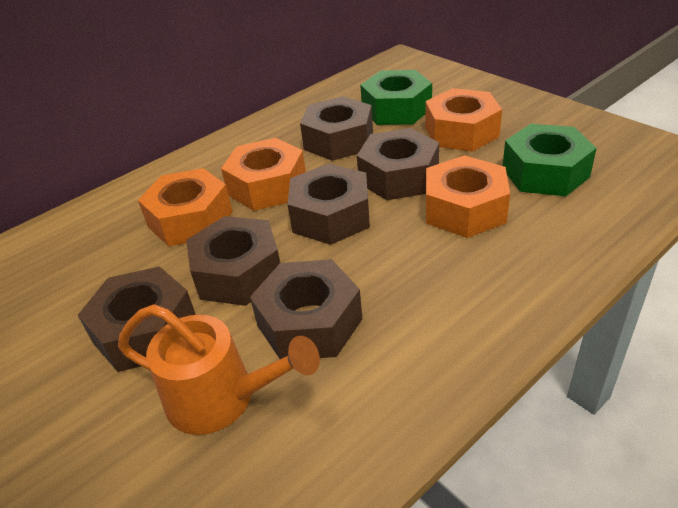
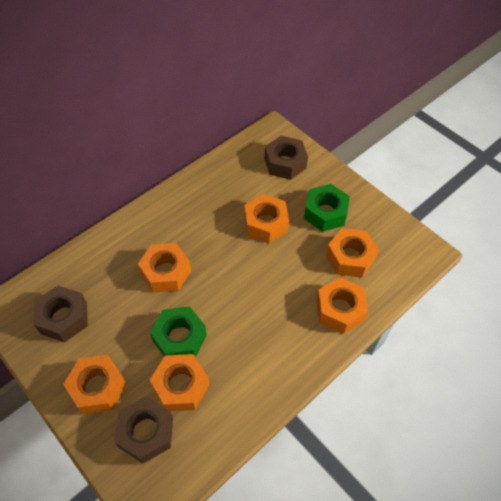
brown nut: 6 -> 3
orange nut: 4 -> 6
orange watering can: 1 -> 0

